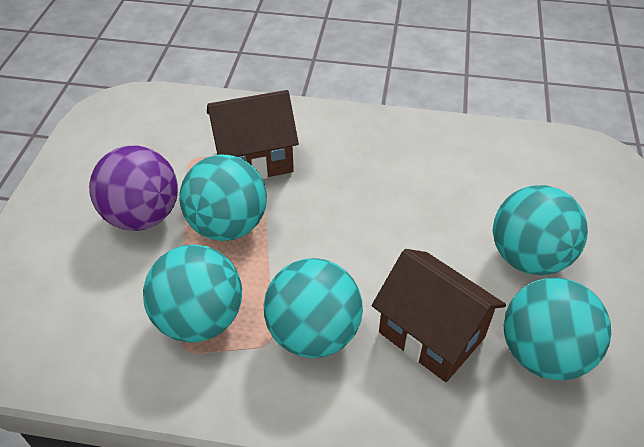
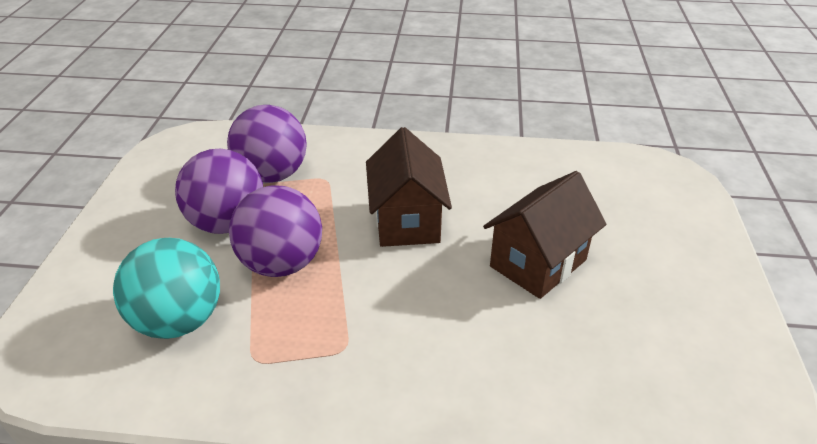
purple ball: 1 -> 3
turquoise ball: 5 -> 1

